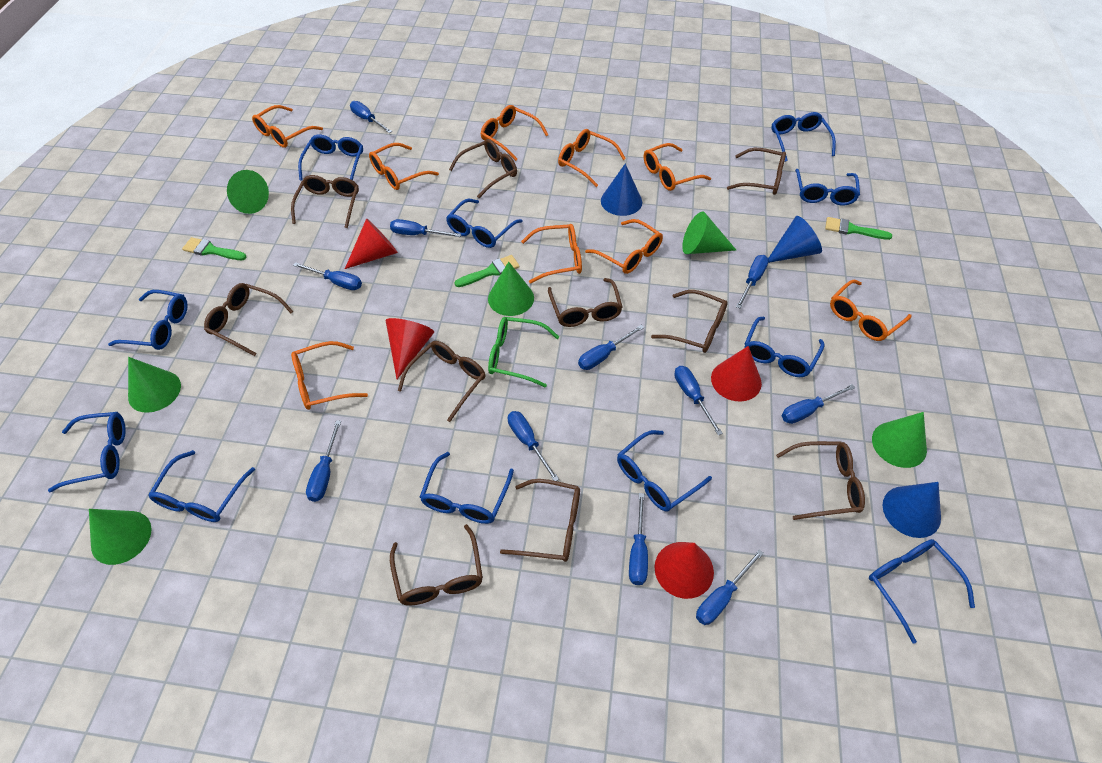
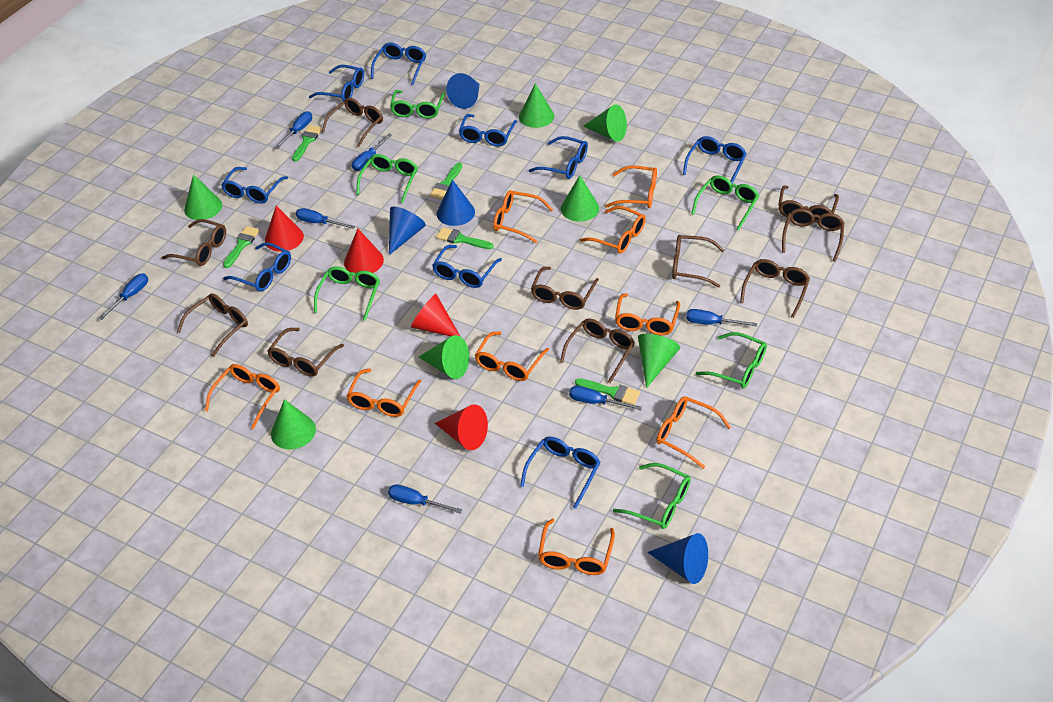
blue cone: 3 -> 4
blue glasses: 11 -> 9
blue screwdriver: 11 -> 7
green brush: 3 -> 5
green cone: 6 -> 7
green glasses: 1 -> 6

